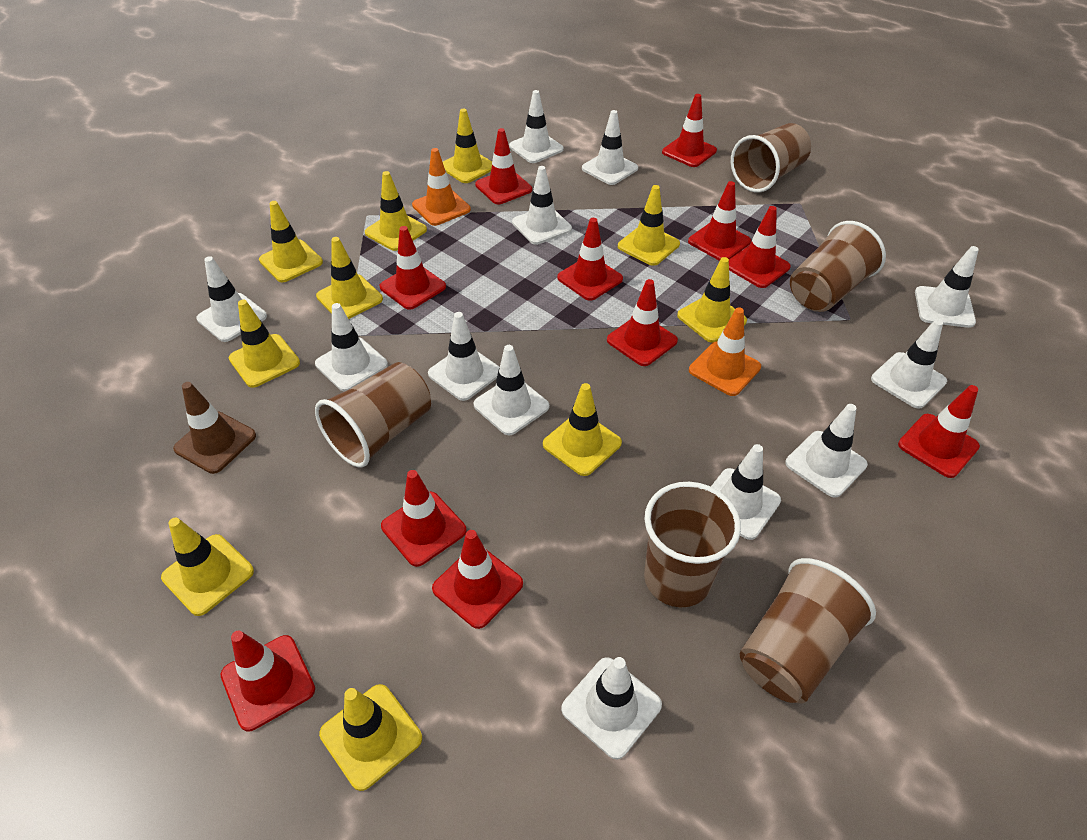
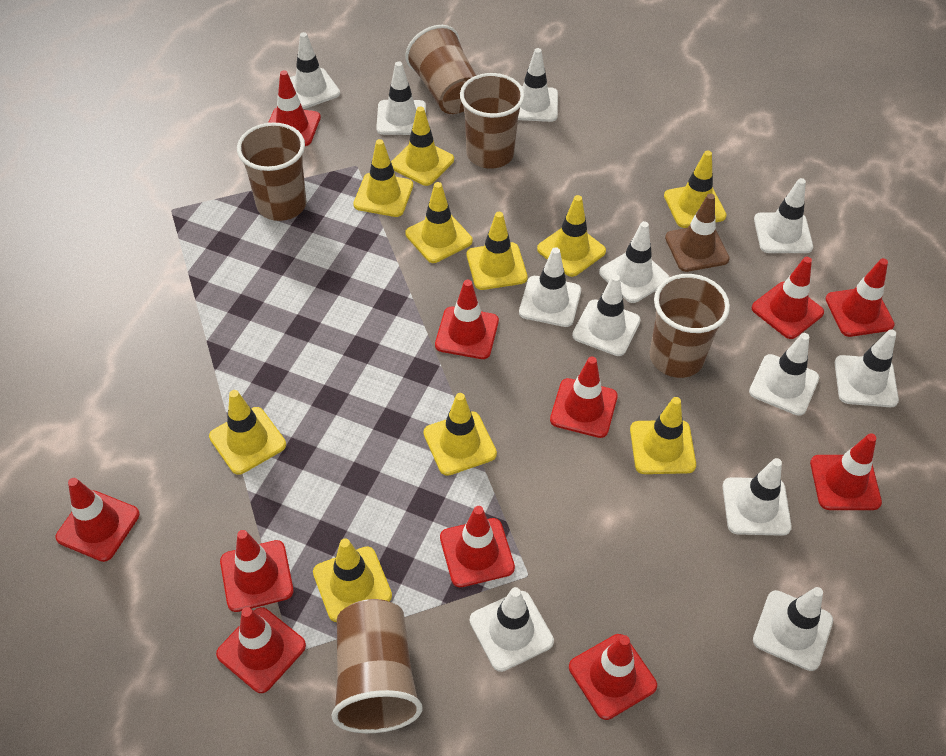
orange traffic cone: 2 -> 0

